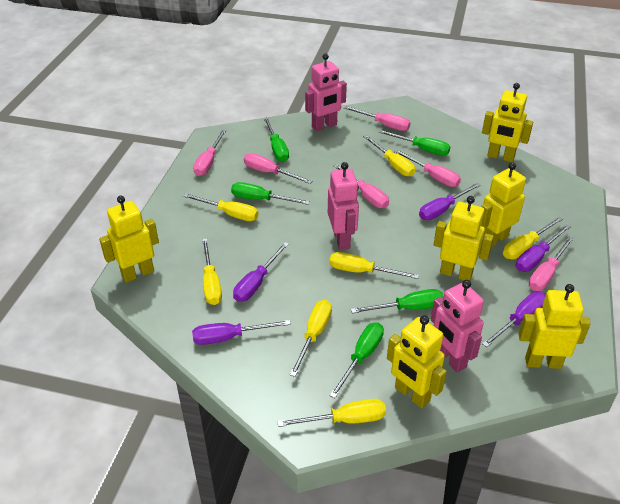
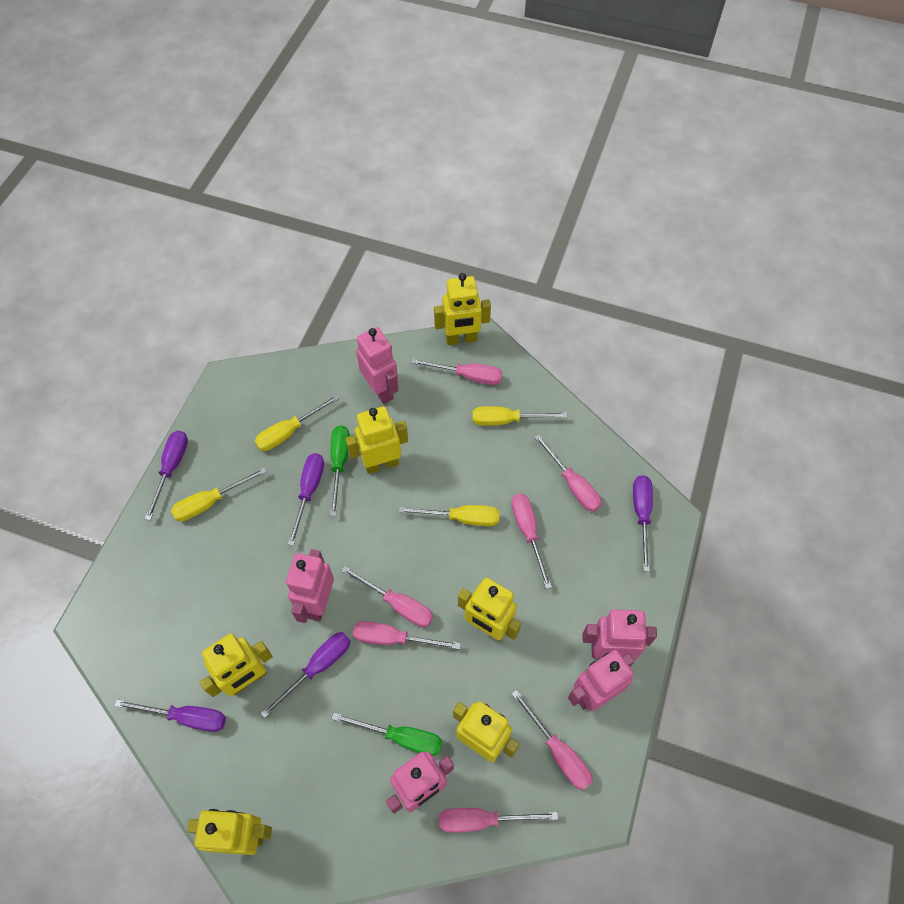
green screwdriver: 5 -> 2
pink robot: 3 -> 5
pink screwdriver: 6 -> 7
yellow screwdriver: 7 -> 4

